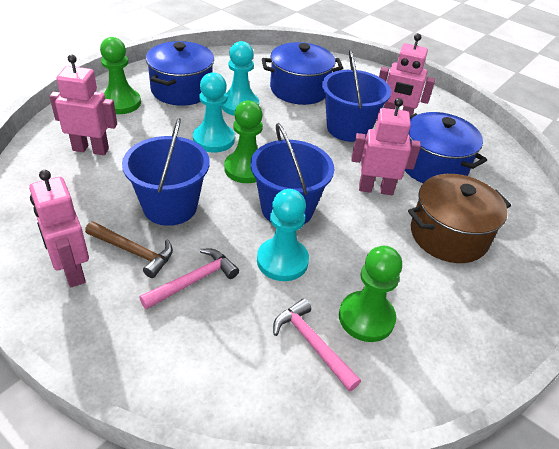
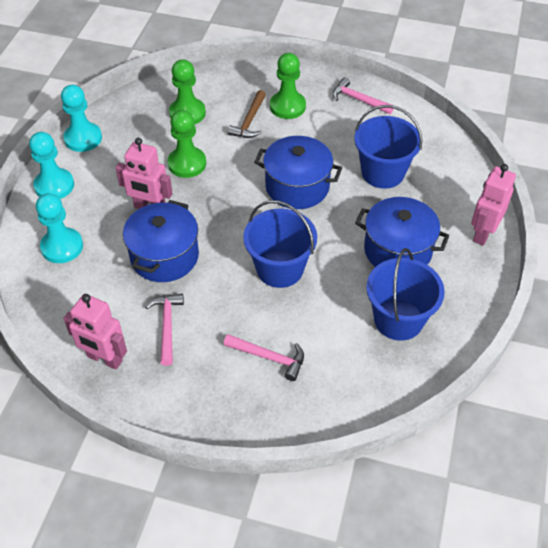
brown pot: 1 -> 0
pink hammer: 2 -> 3
pink robot: 4 -> 3

